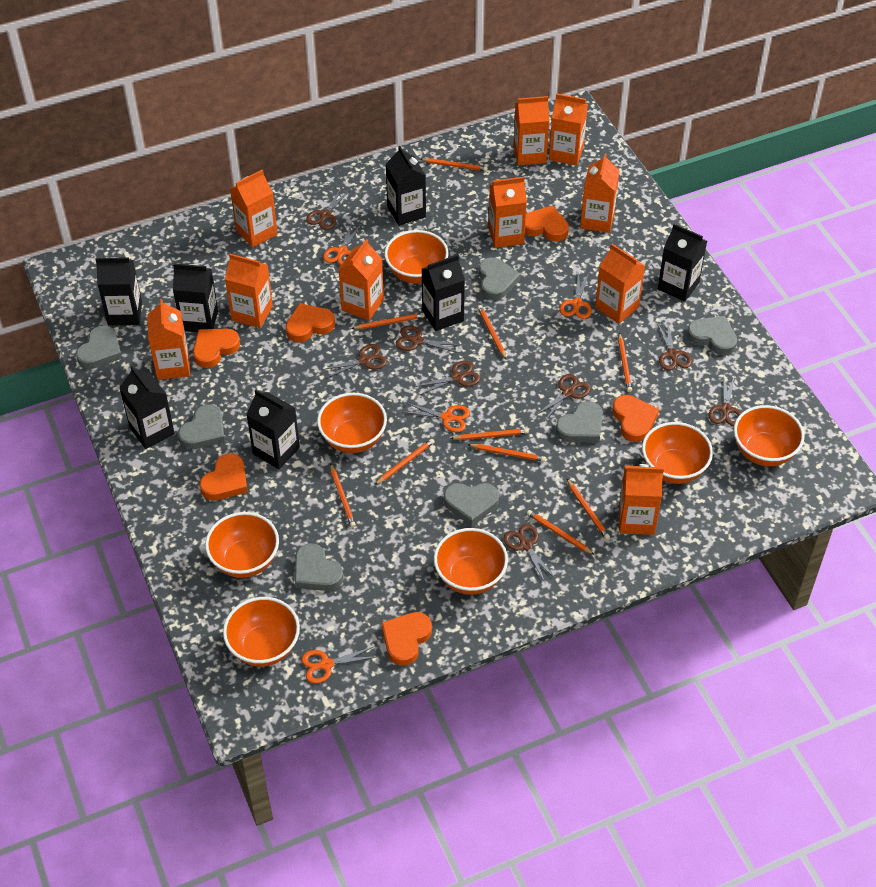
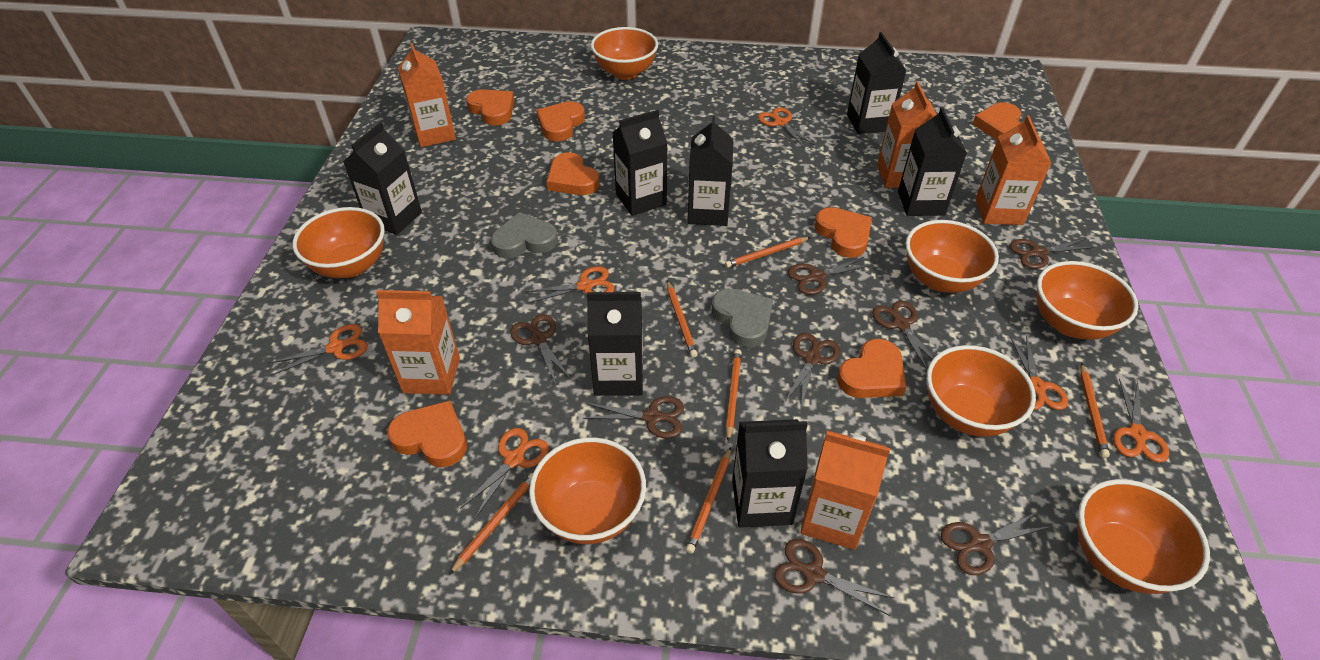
grey heart: 7 -> 2
orange carton: 10 -> 5
orange heart: 6 -> 7
orange pencil: 10 -> 6
orange scissors: 4 -> 6

